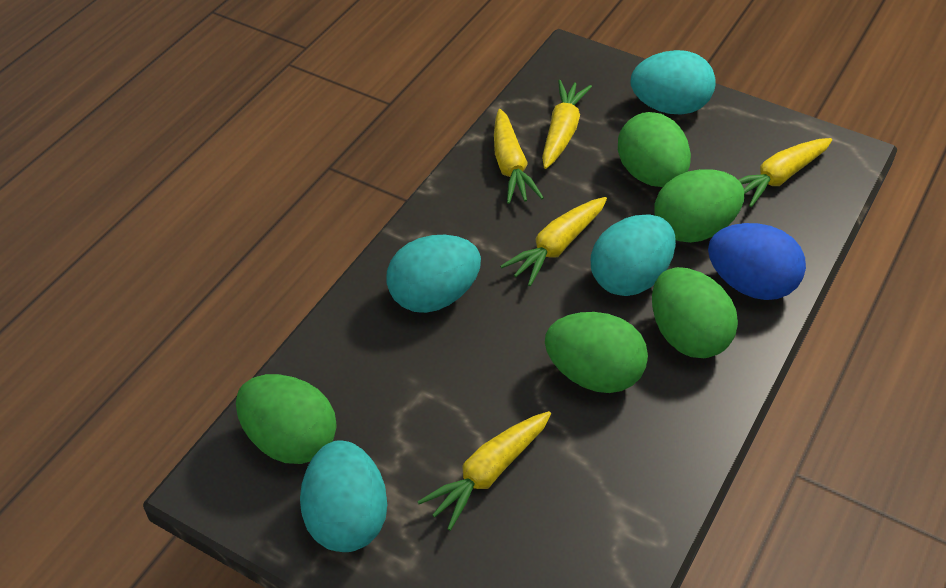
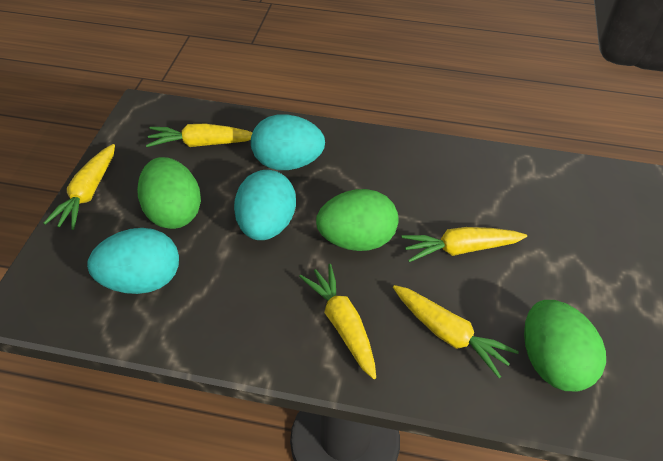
blue egg: 1 -> 0
green egg: 5 -> 3
turquoise egg: 4 -> 3

